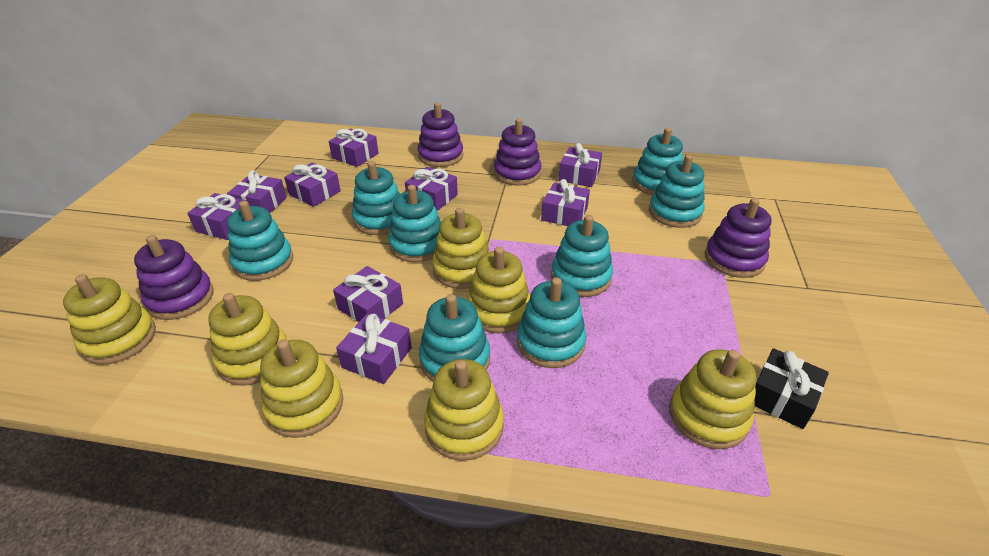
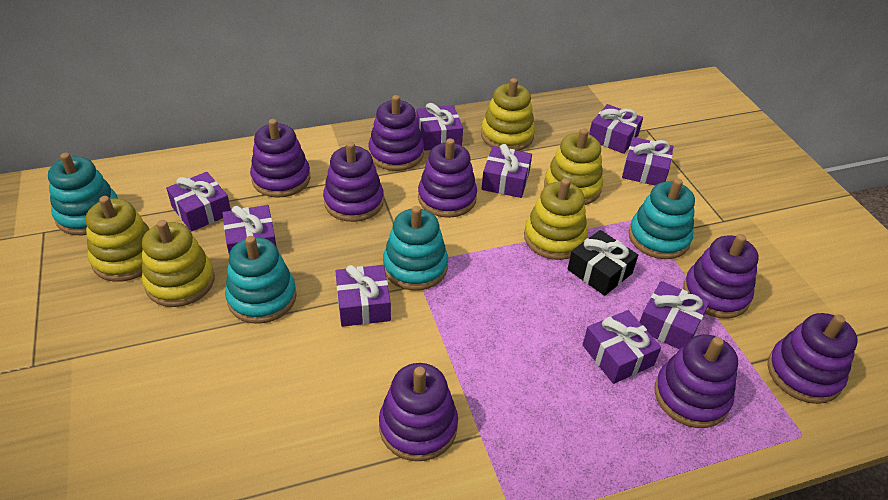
purple stacking toy: 4 -> 8
turquoise stacking toy: 8 -> 4
yellow stacking toy: 7 -> 5

